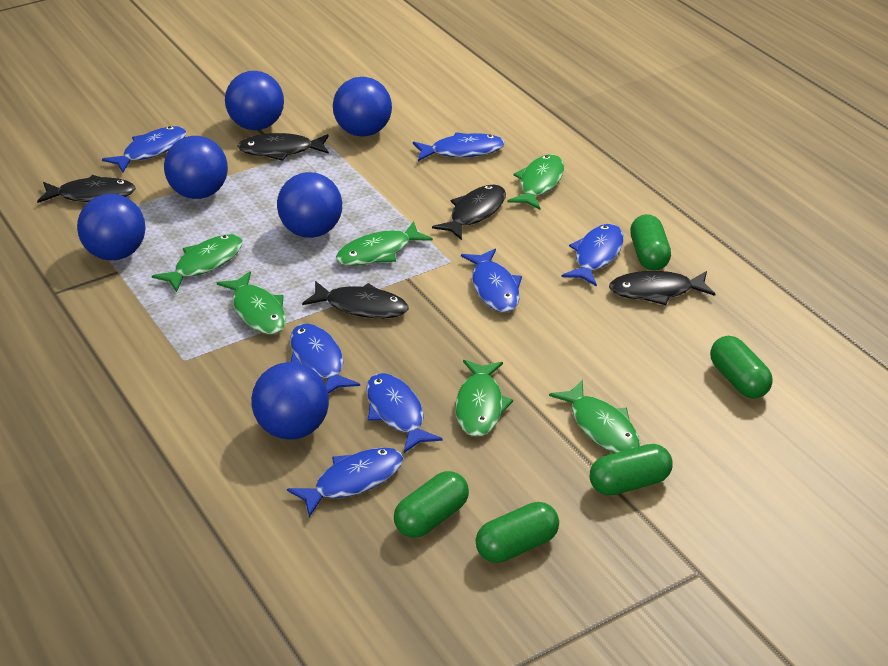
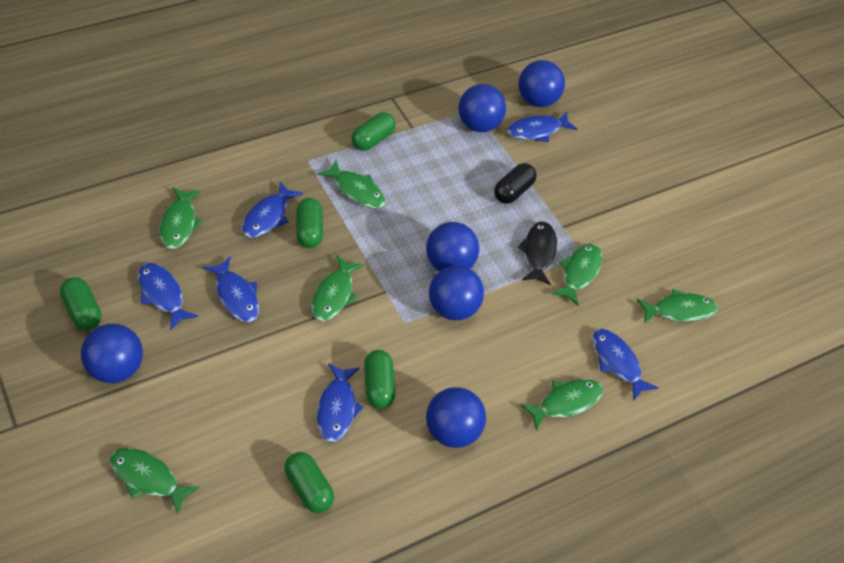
black capsule: 0 -> 1
black fish: 5 -> 1
blue fish: 7 -> 6
green fish: 6 -> 7

